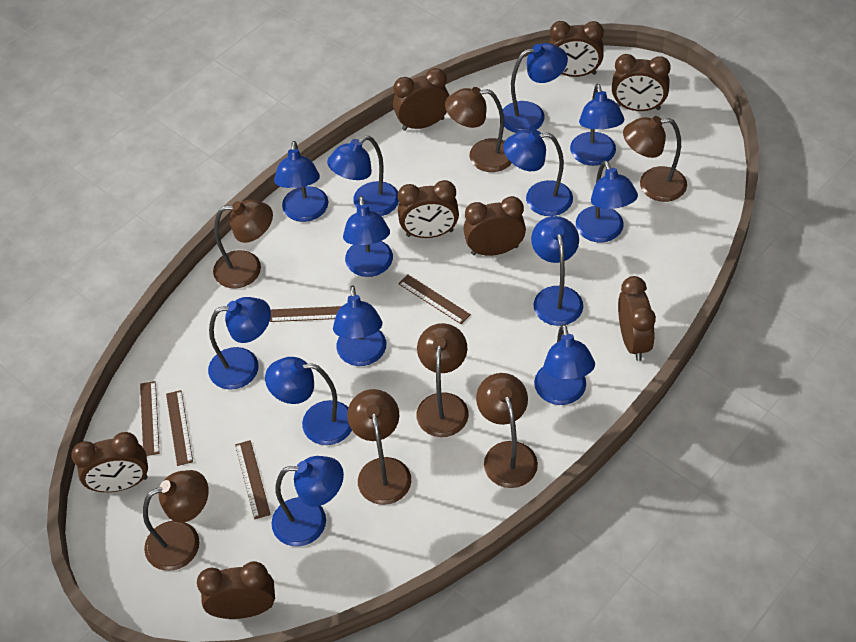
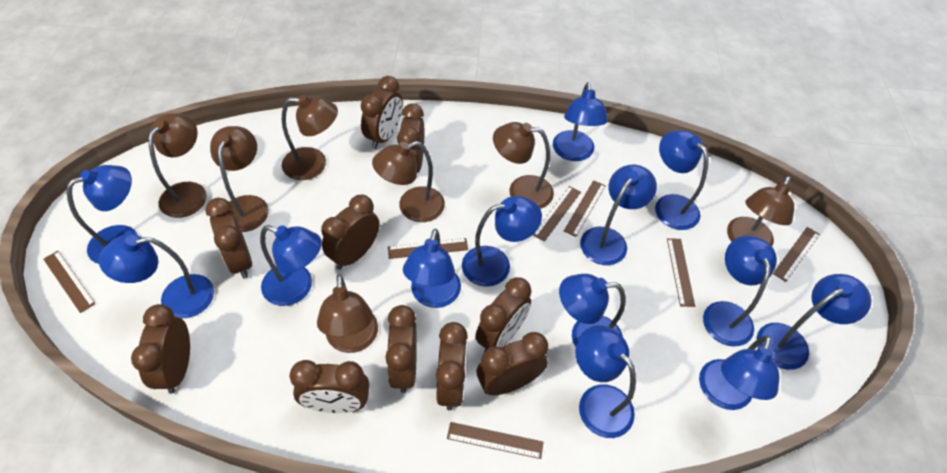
brown clock: 8 -> 10
brown ruler: 5 -> 7

